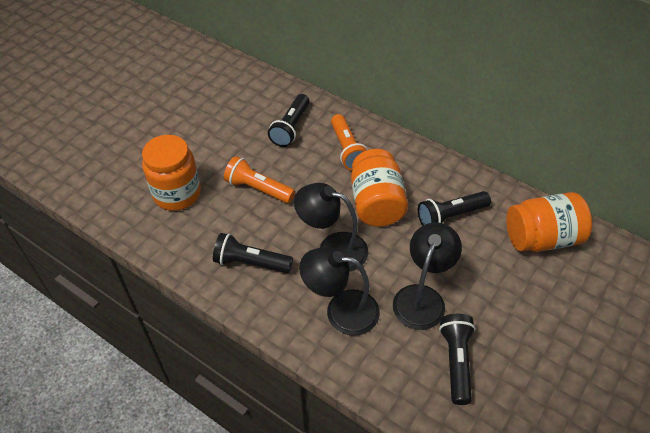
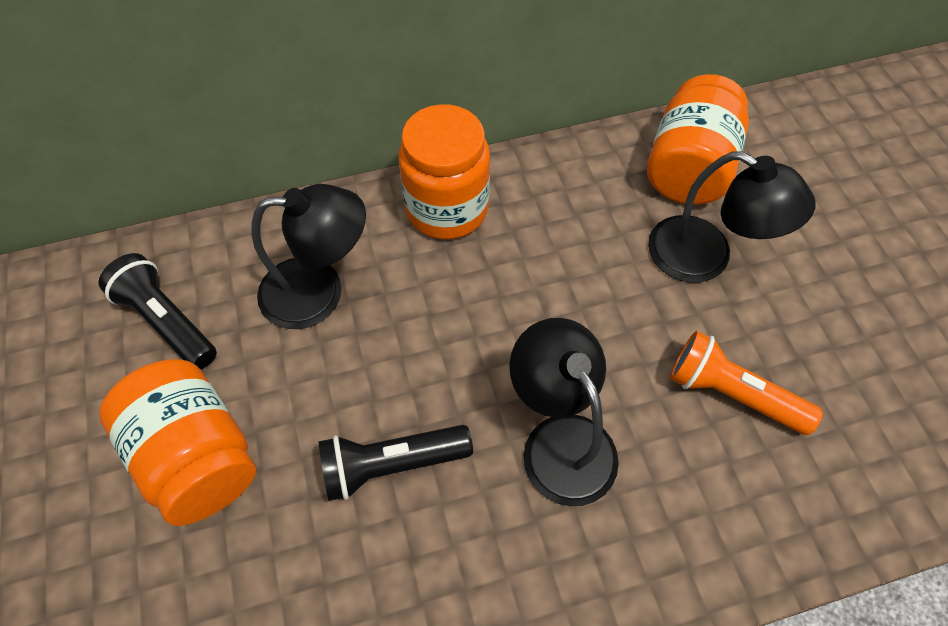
black flashlight: 4 -> 2
orange flashlight: 2 -> 1

